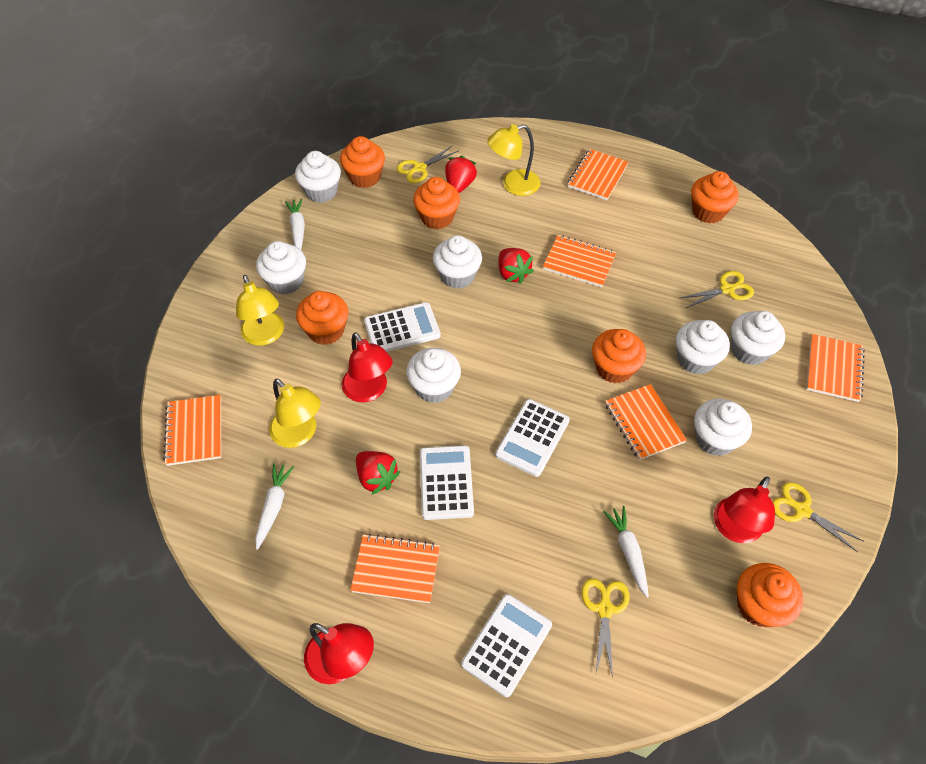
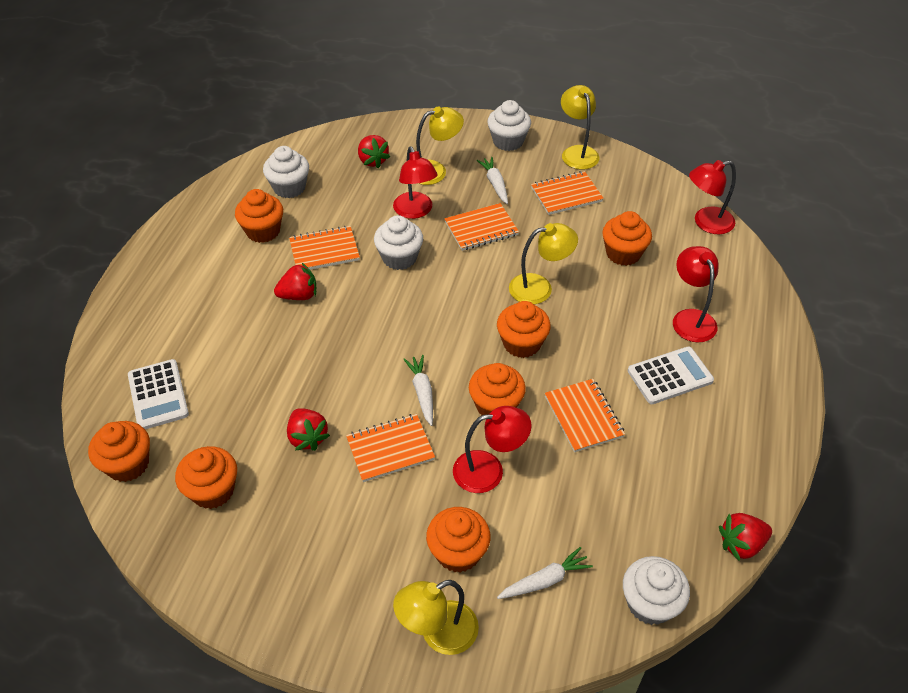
orange cupcake: 6 -> 7
orange notebook: 6 -> 5
red lamp: 3 -> 4
red strawberry: 3 -> 4
white calculator: 4 -> 2
white cupcake: 7 -> 4
yellow lamp: 3 -> 4
yellow scissors: 4 -> 0

